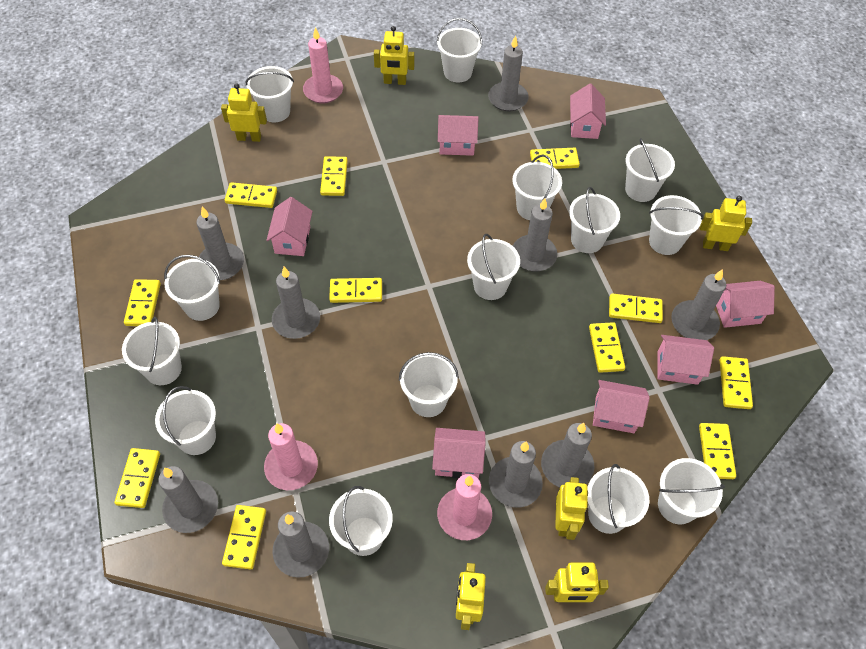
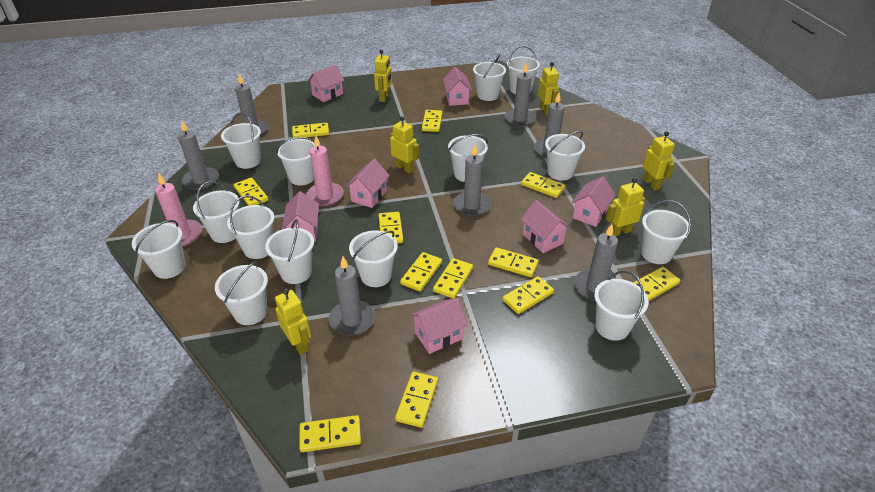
grey candle: 9 -> 7
pink candle: 3 -> 2
yellow domino: 11 -> 12

